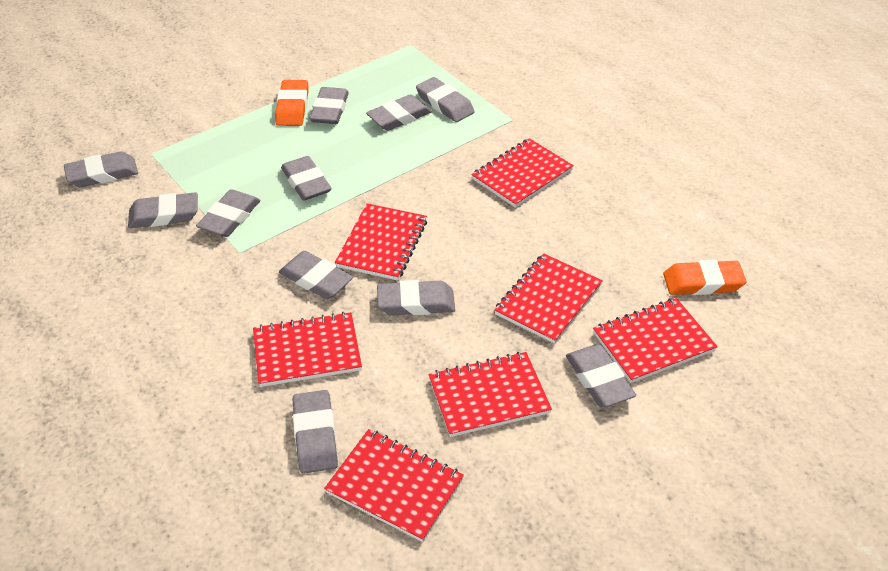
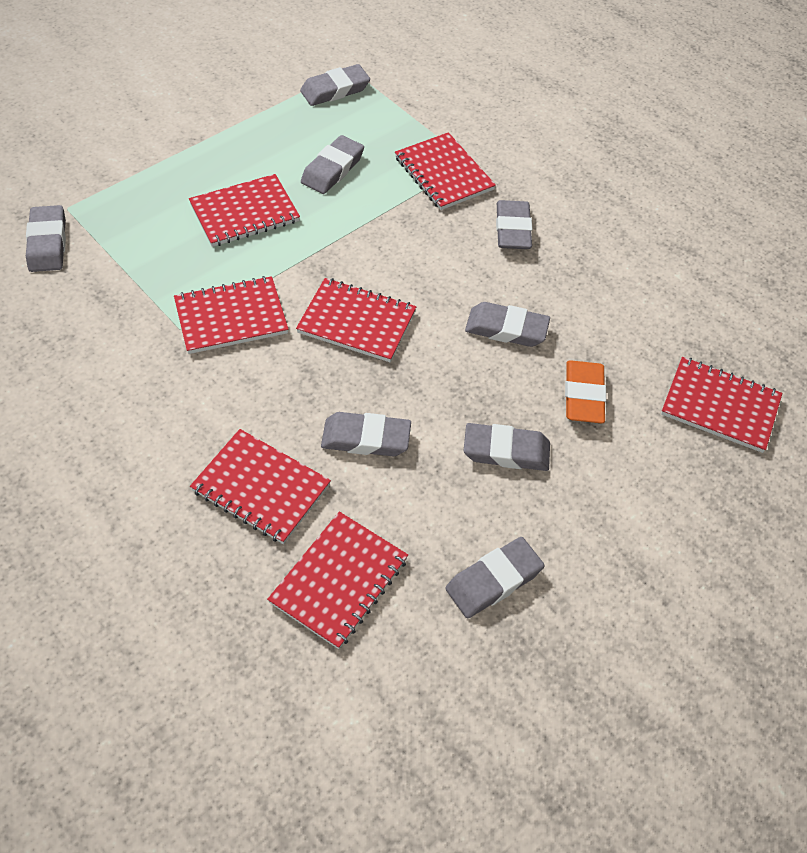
grey eraser: 11 -> 8
orange eraser: 2 -> 1

